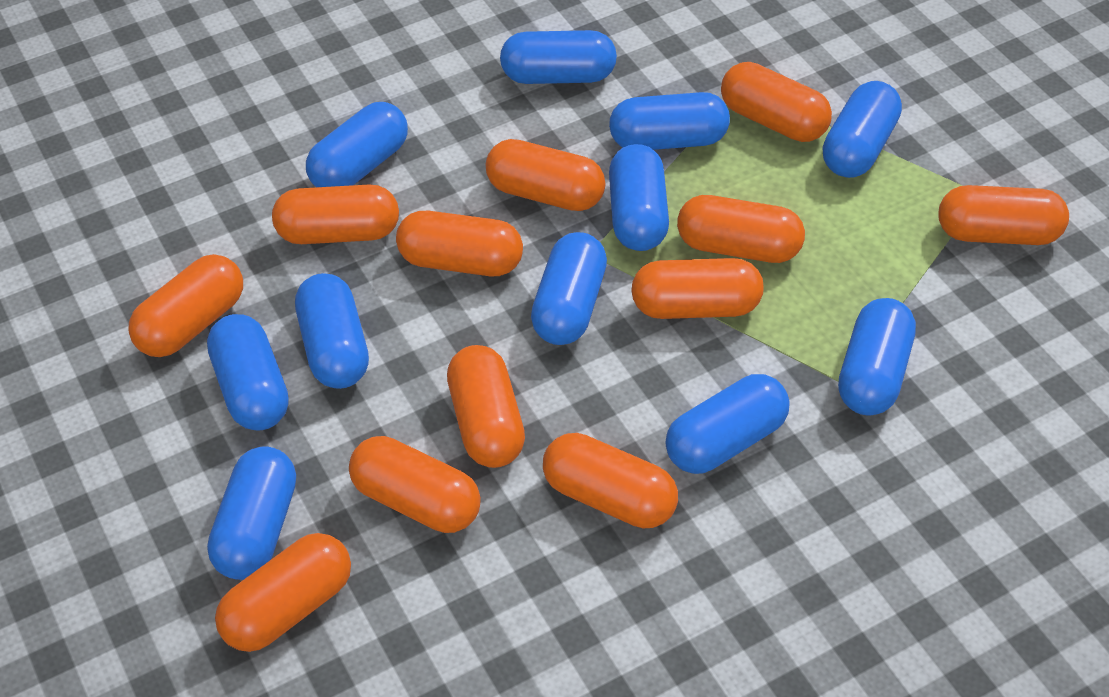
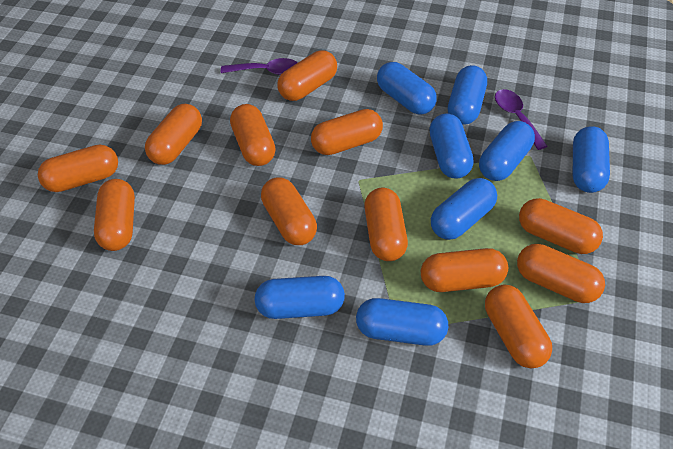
blue capsule: 11 -> 8
purple spoon: 0 -> 2

